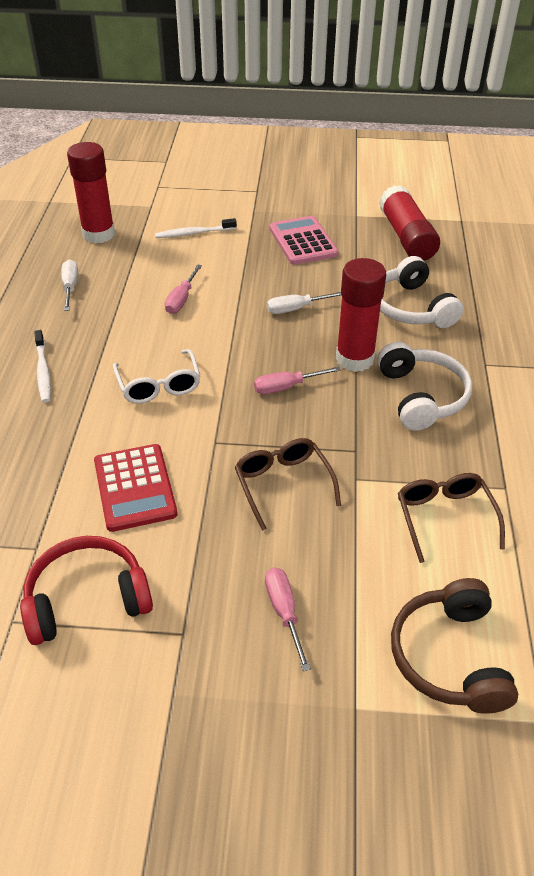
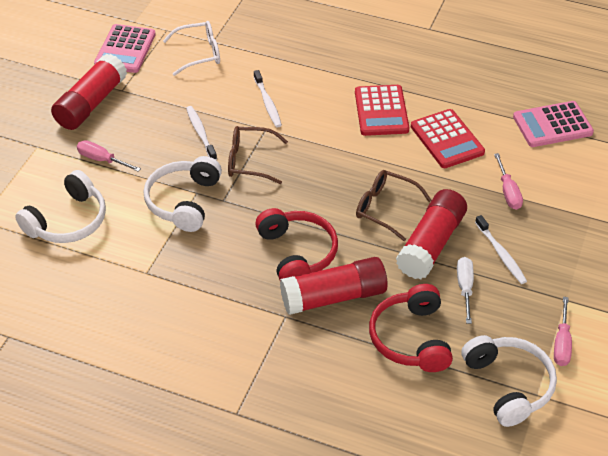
brown headphones: 1 -> 0
pink calculator: 1 -> 2
red calculator: 1 -> 2
red headphones: 1 -> 2
white headphones: 2 -> 3
white screwdriver: 2 -> 1
white toothbrush: 2 -> 3

